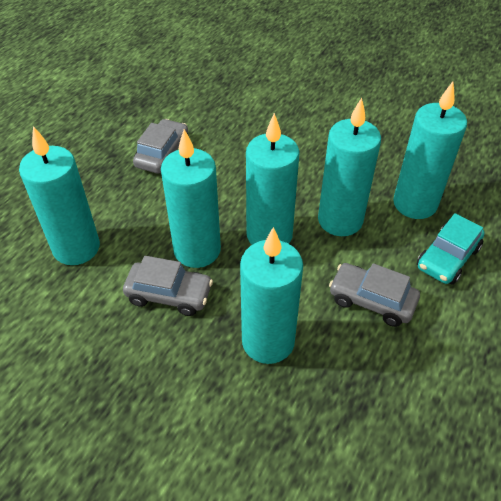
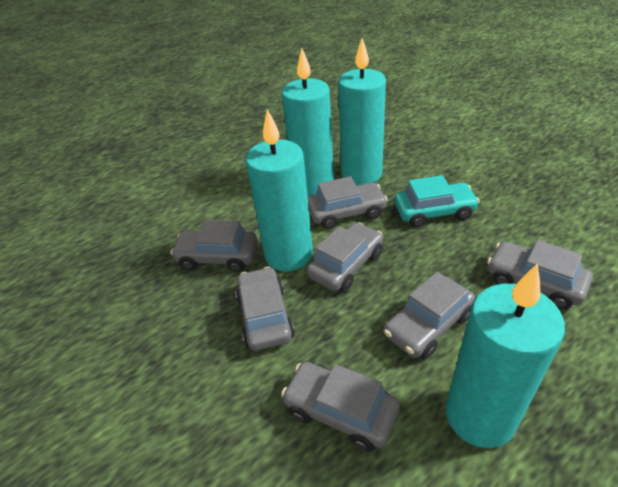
grey car: 3 -> 7
turquoise candle: 6 -> 4

